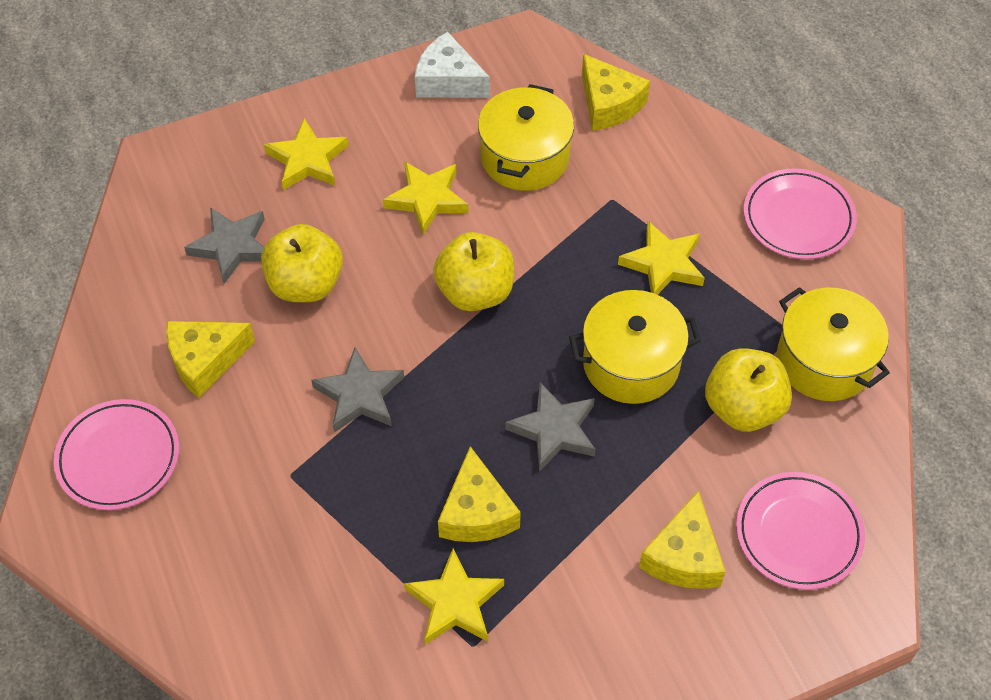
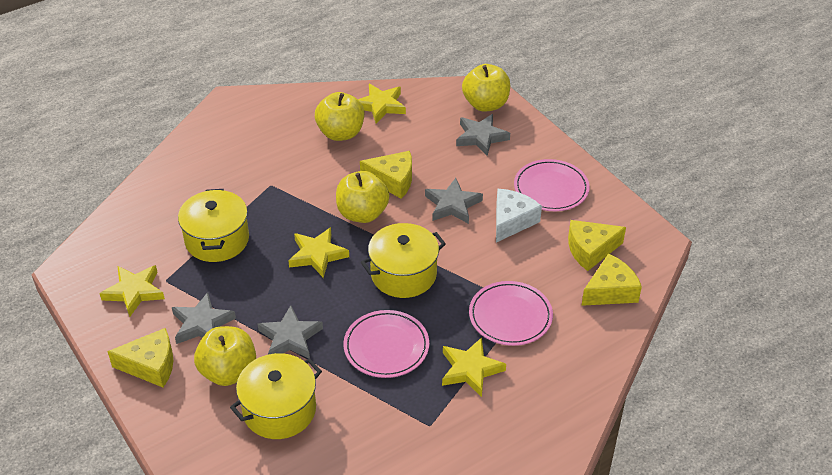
grey star: 3 -> 4
yellow apple: 3 -> 4

